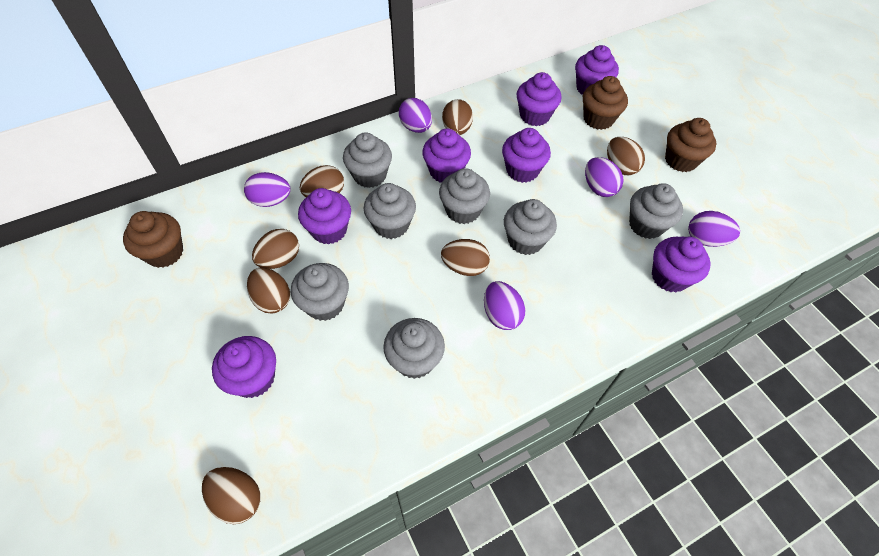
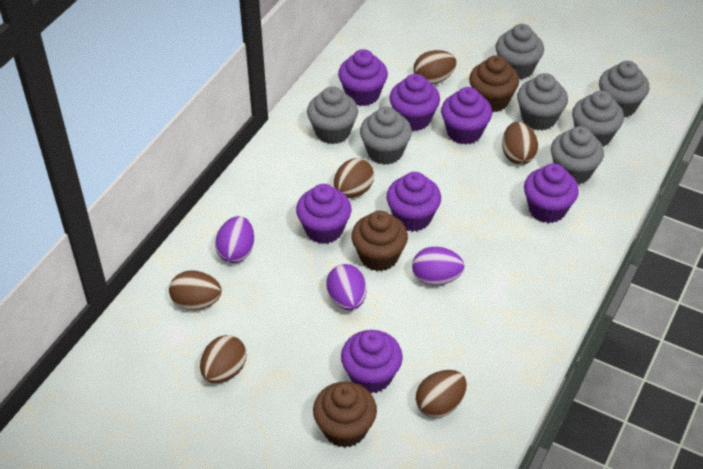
brown egg: 7 -> 6
purple egg: 5 -> 3

